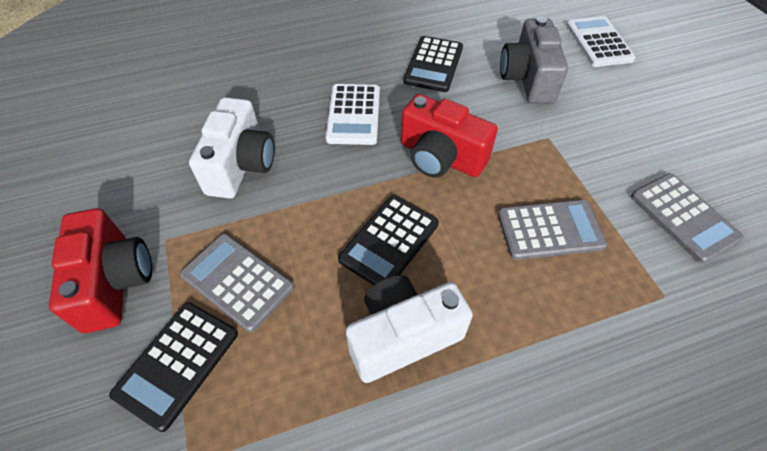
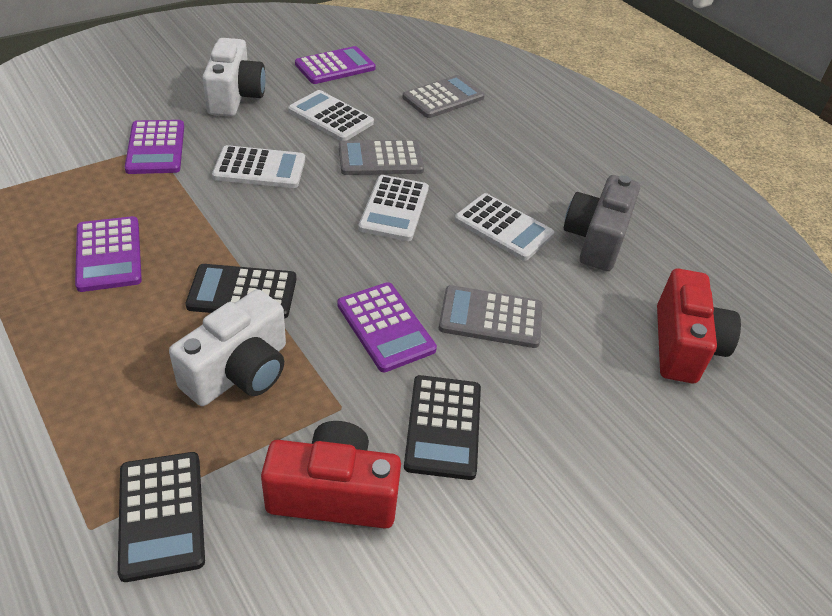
purple calculator: 0 -> 4
white calculator: 2 -> 4

